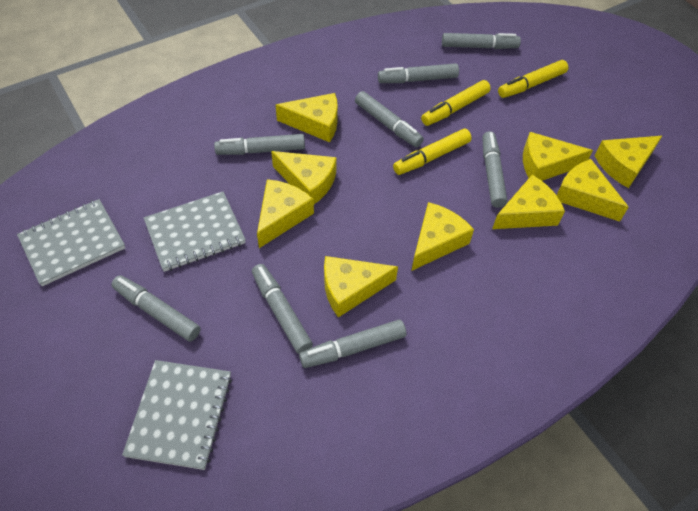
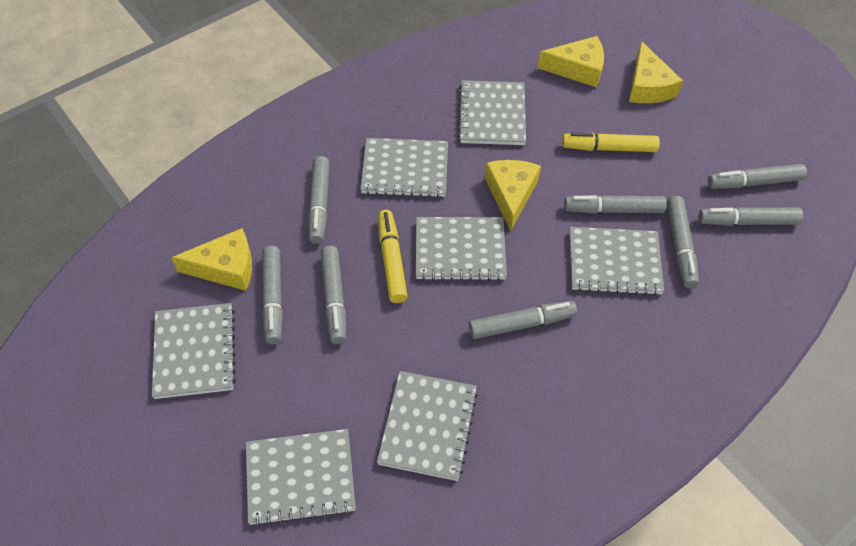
grey notebook: 3 -> 7
yellow cheese: 9 -> 4
yellow marker: 3 -> 2

